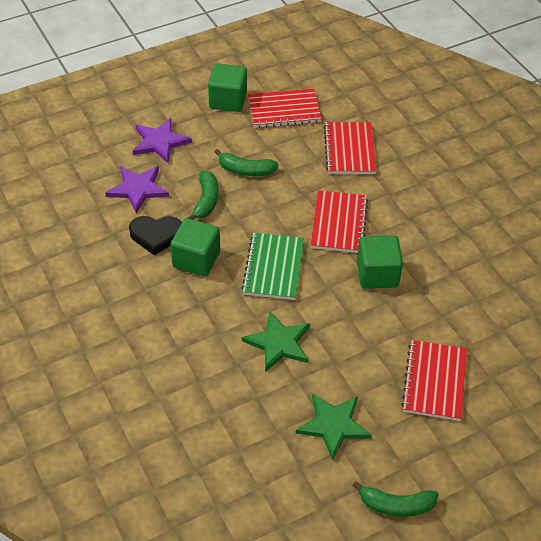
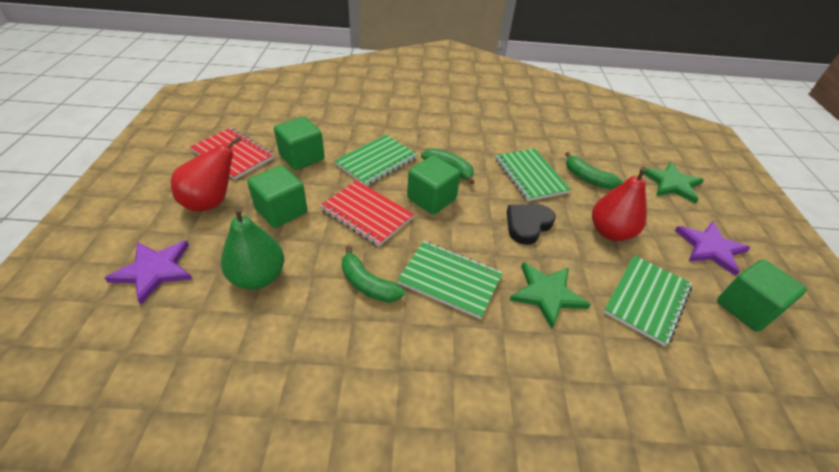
green cube: 3 -> 4
green notebook: 1 -> 4
green pear: 0 -> 1
red notebook: 4 -> 2
red pear: 0 -> 2

